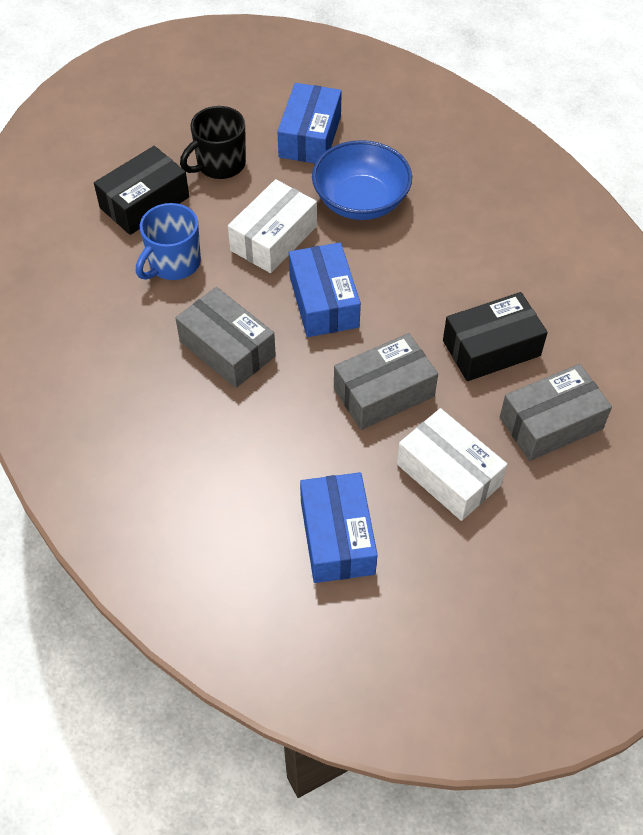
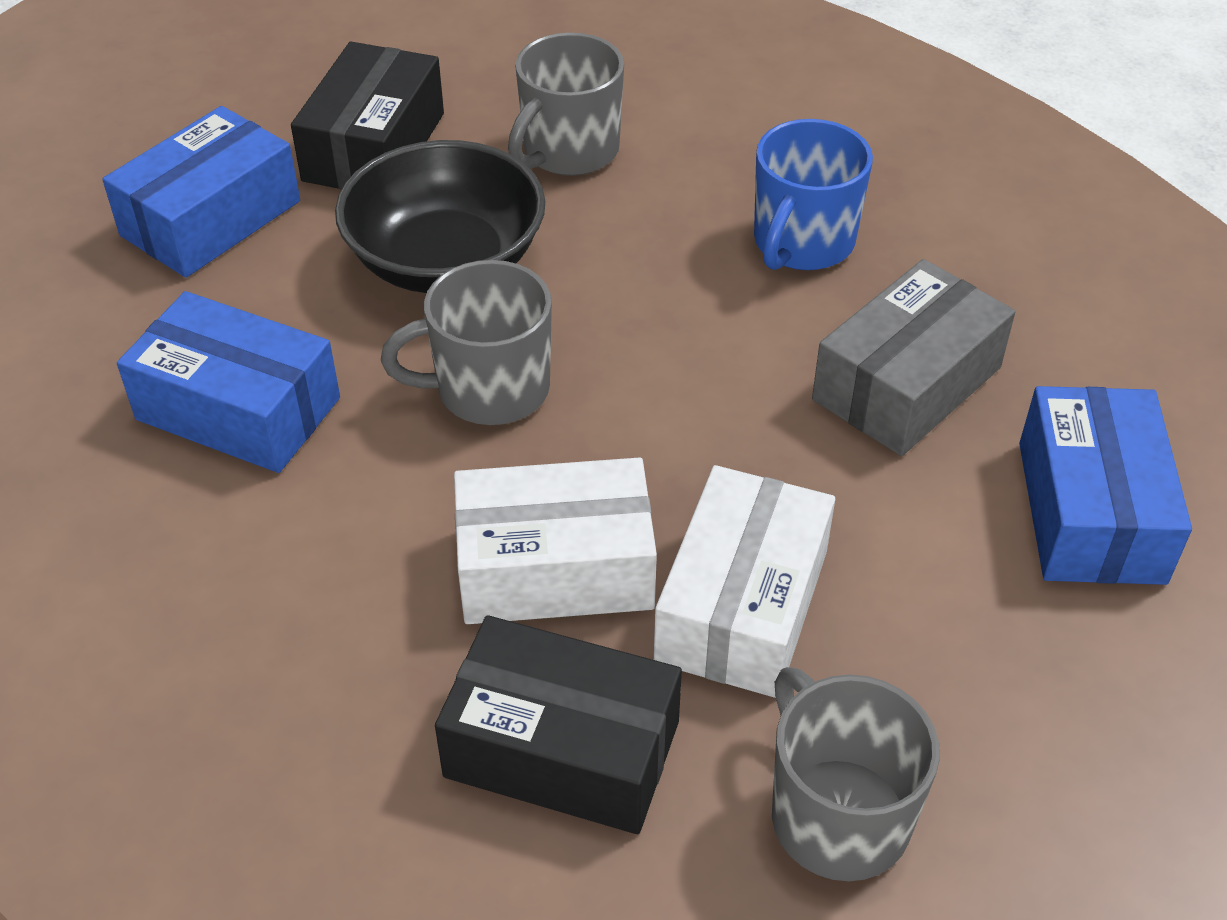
black bowl: 0 -> 1
black mug: 1 -> 0
blue bowl: 1 -> 0
grey box: 3 -> 1
grey mug: 0 -> 3

